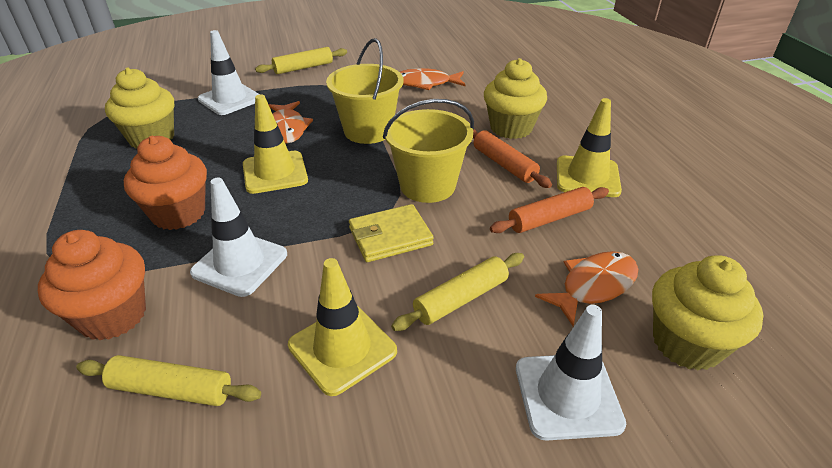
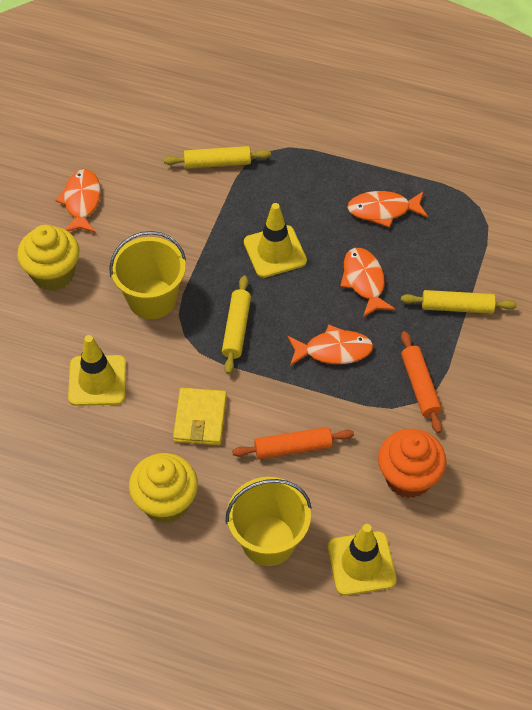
orange cupcake: 2 -> 1
orange fish: 3 -> 4
white traffic cone: 3 -> 0
yellow cupcake: 3 -> 2

